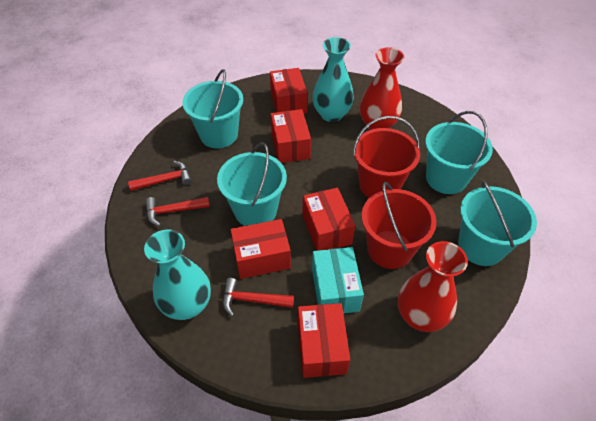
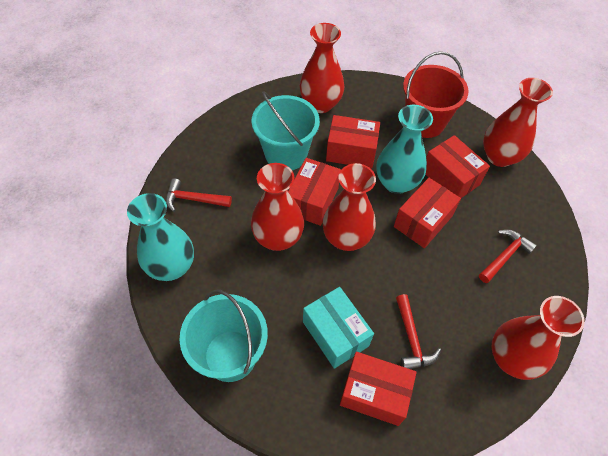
red bucket: 2 -> 1
red vase: 2 -> 5
turquoise bucket: 4 -> 2

